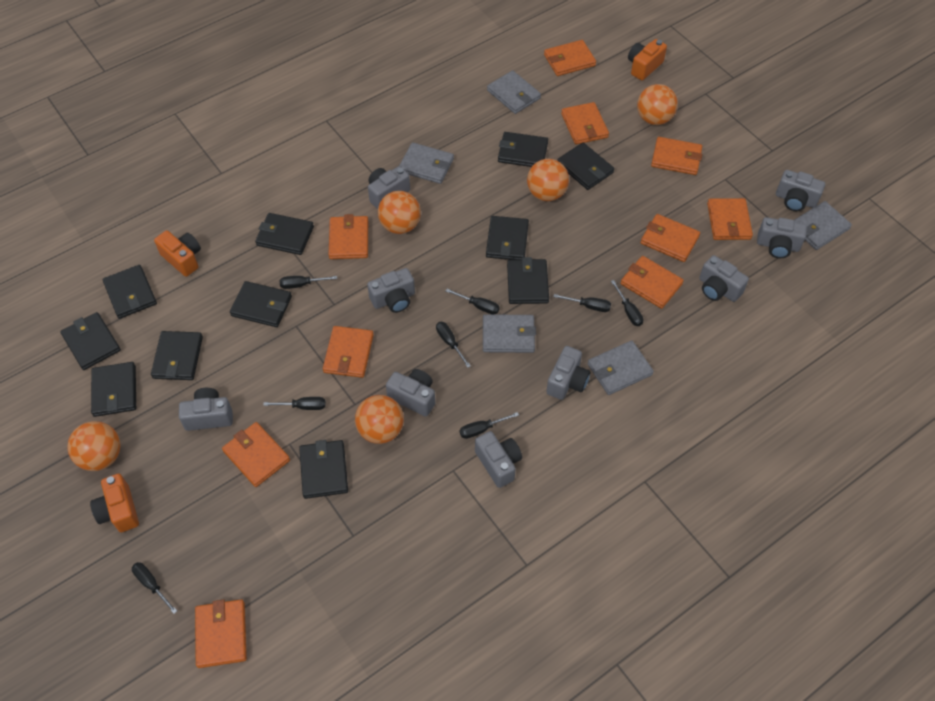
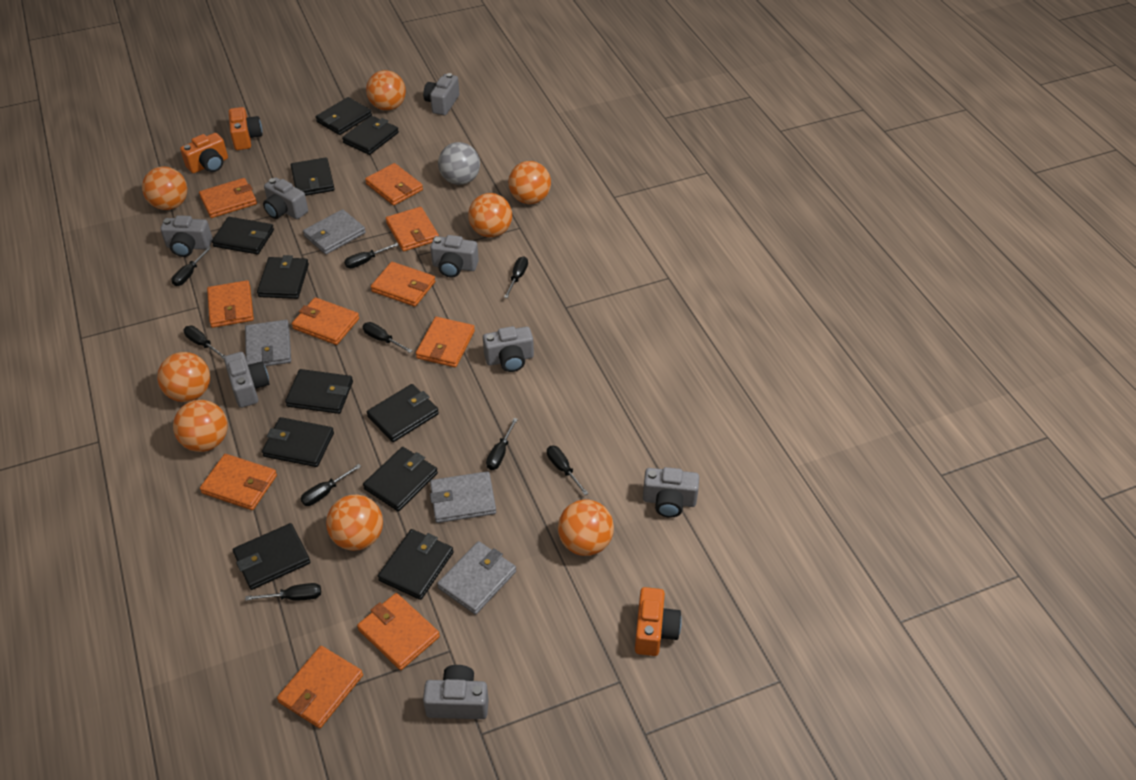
black screwdriver: 8 -> 9
grey ball: 0 -> 1
grey camera: 9 -> 8
grey wallet: 5 -> 4
orange ball: 5 -> 8

